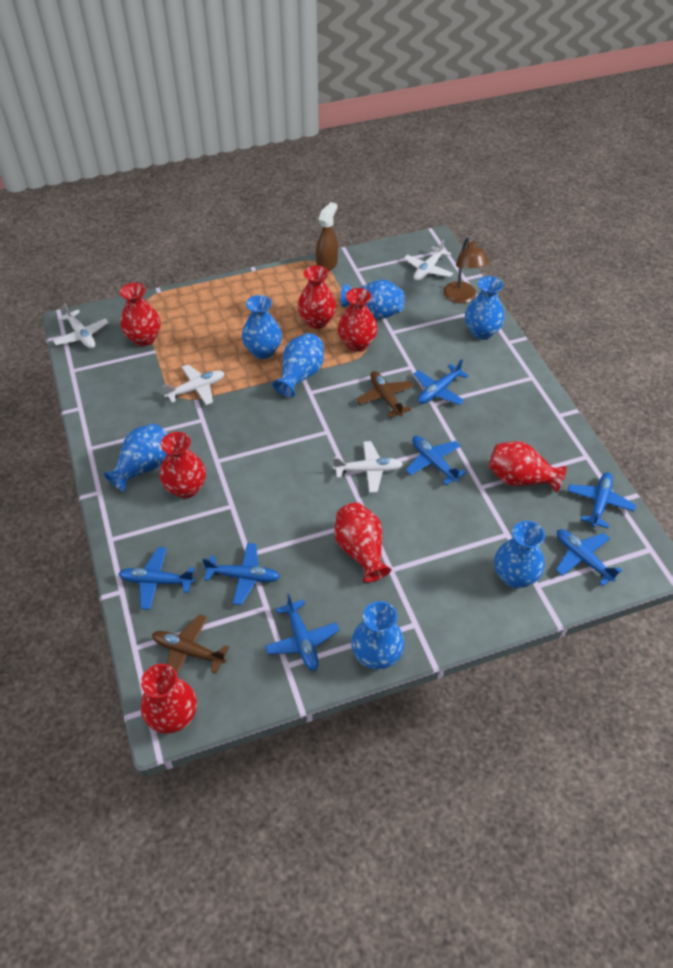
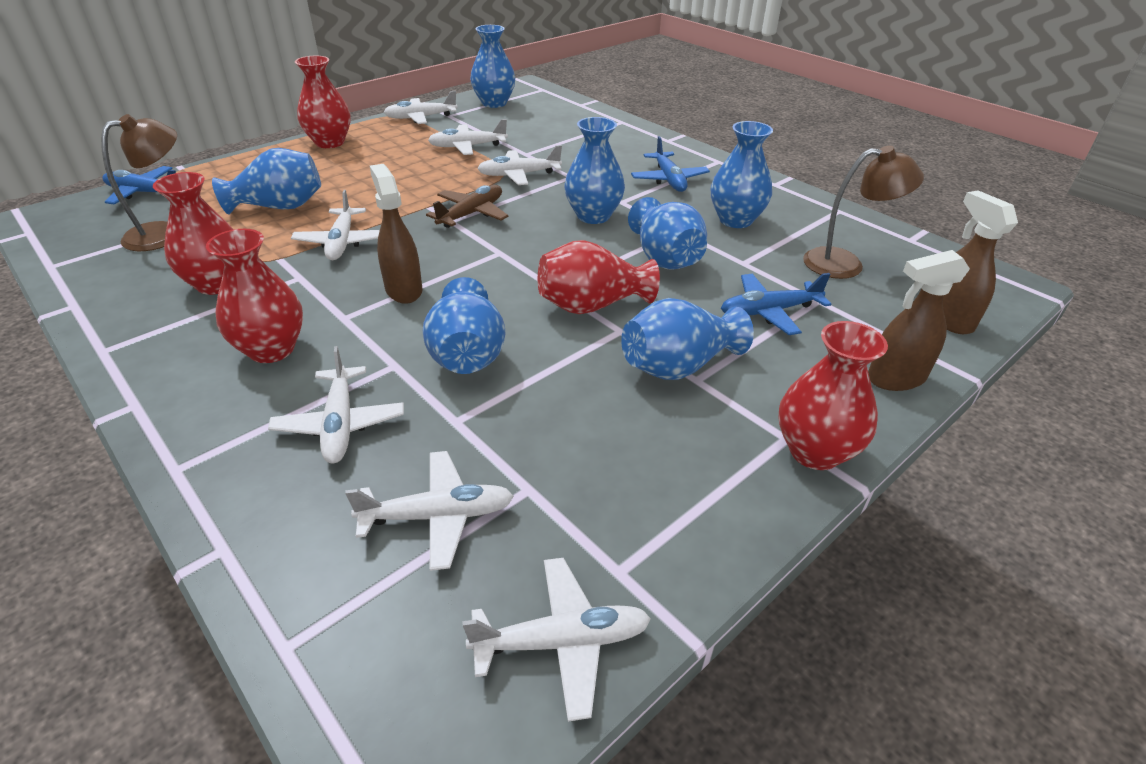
blue plane: 7 -> 3
brown lamp: 1 -> 2
brown plane: 2 -> 1
brown spray bottle: 1 -> 3
red vase: 7 -> 5
white plane: 4 -> 7

